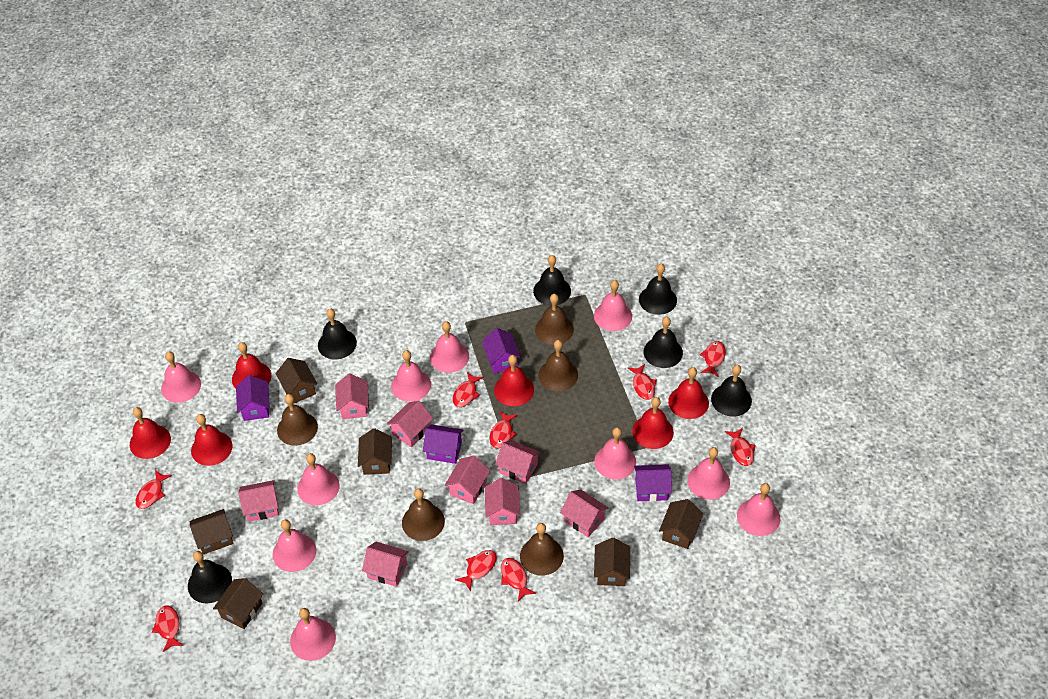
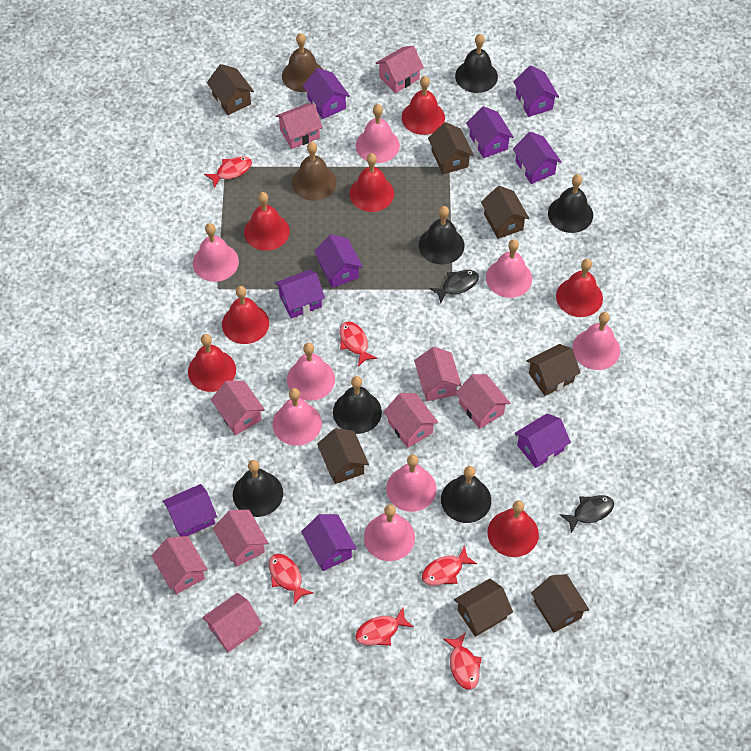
black fish: 0 -> 2
brown bell: 5 -> 2
brown house: 6 -> 7
pink bell: 10 -> 8
pink house: 8 -> 9
purple house: 4 -> 9
red bell: 6 -> 7
red fish: 9 -> 6

